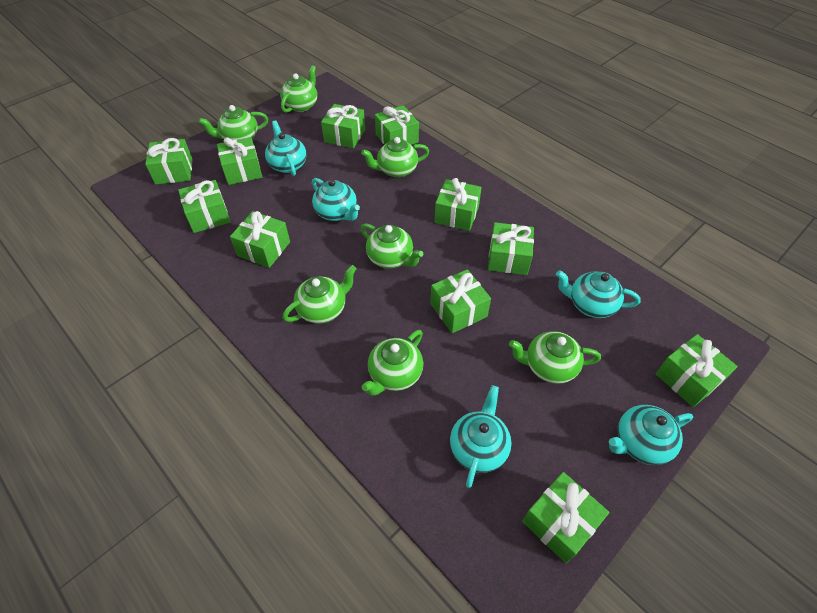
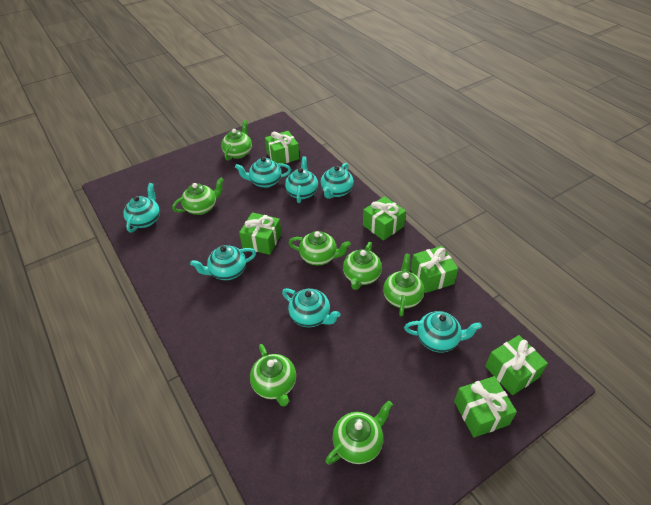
green gift: 11 -> 6
turquoise teapot: 5 -> 7

